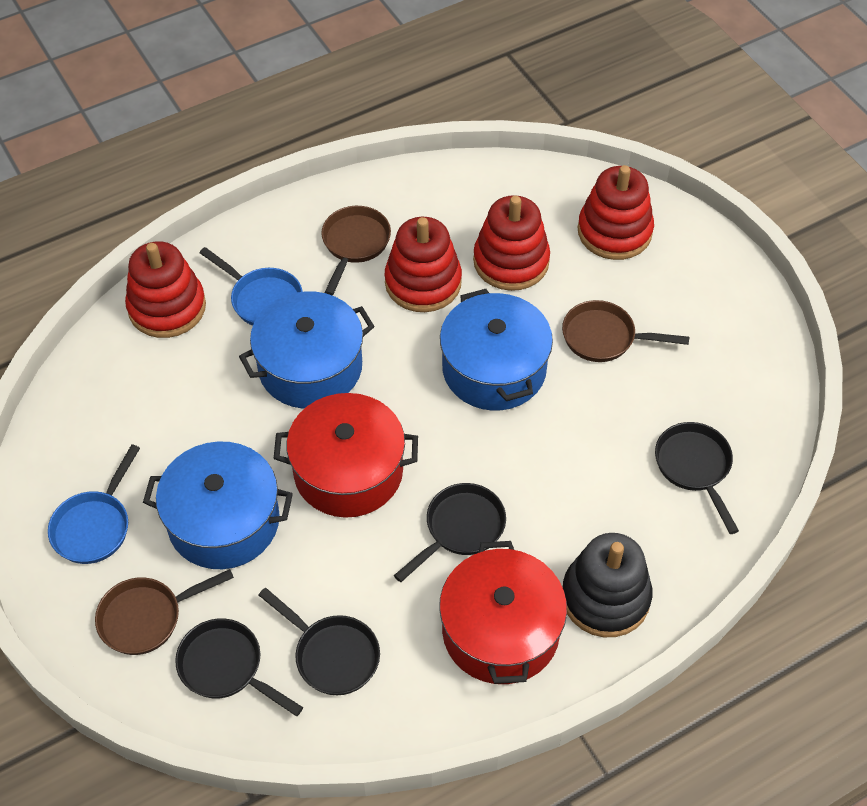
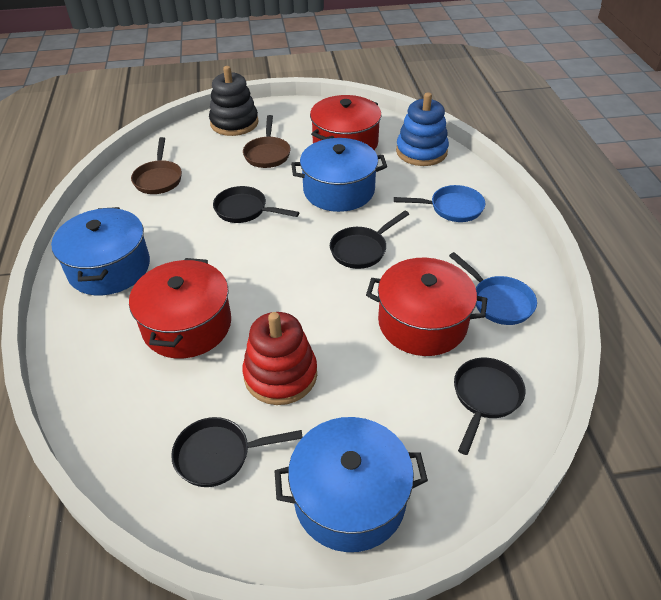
blue stacking toy: 0 -> 1
brown pan: 3 -> 2
red pot: 2 -> 3
red stacking toy: 4 -> 1

